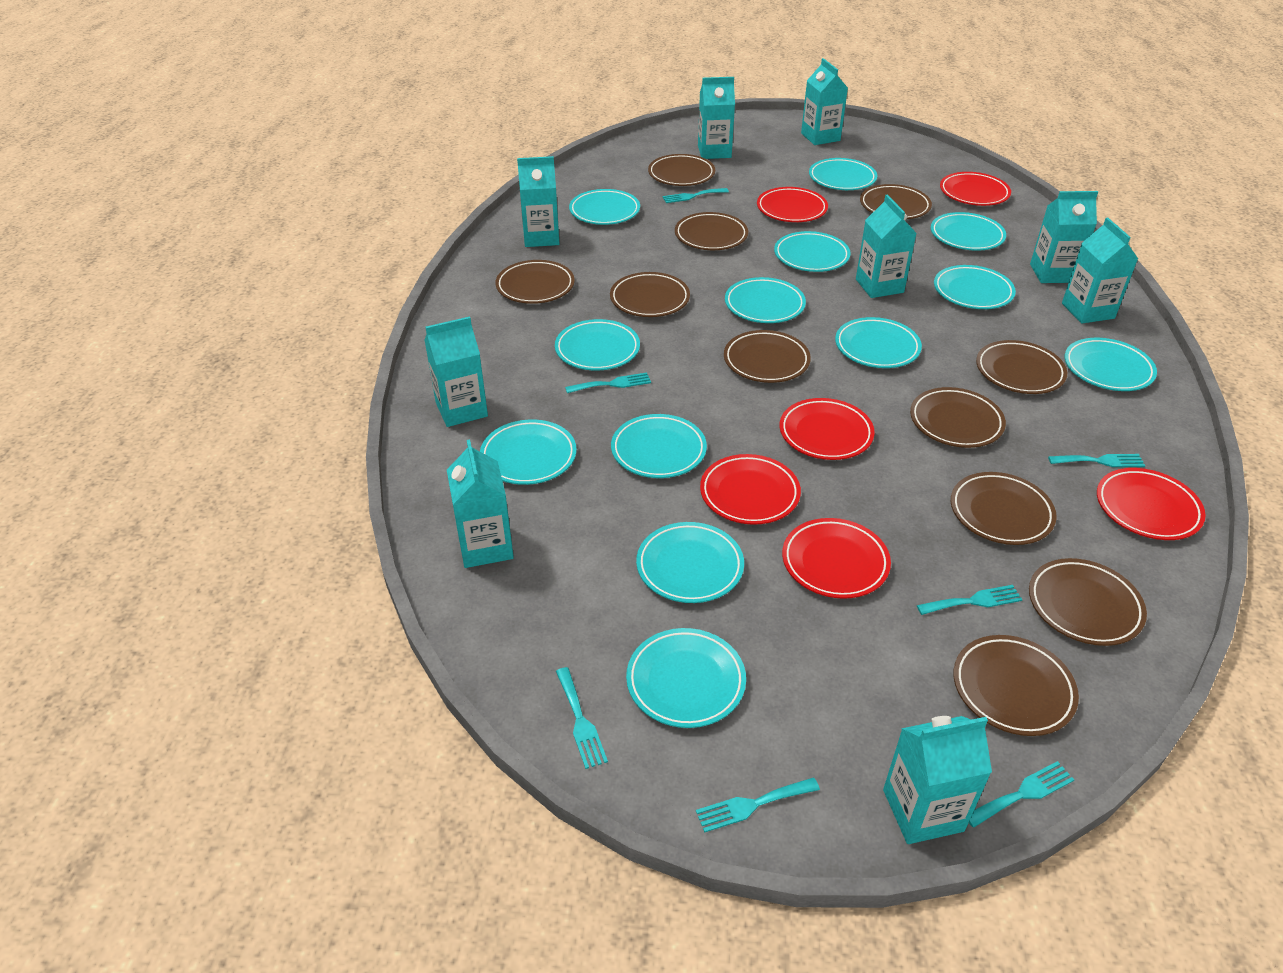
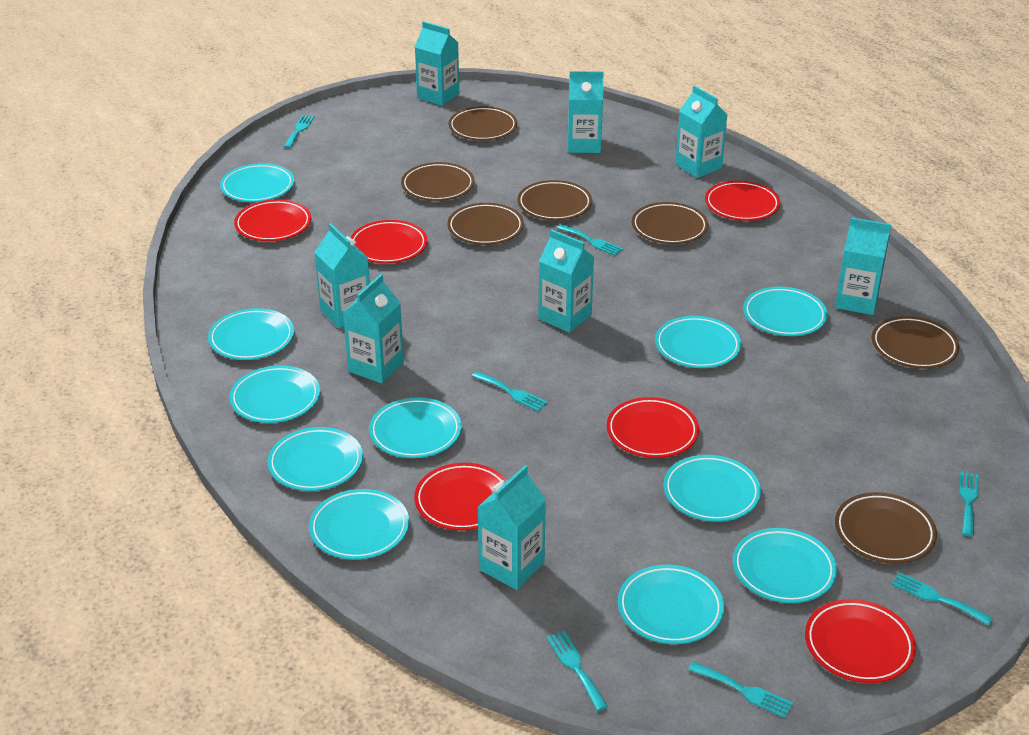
brown plate: 11 -> 7
turquoise carton: 9 -> 8
turquoise plate: 13 -> 11

